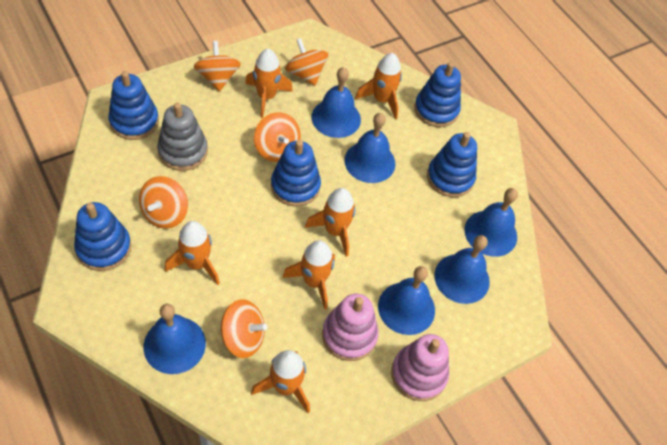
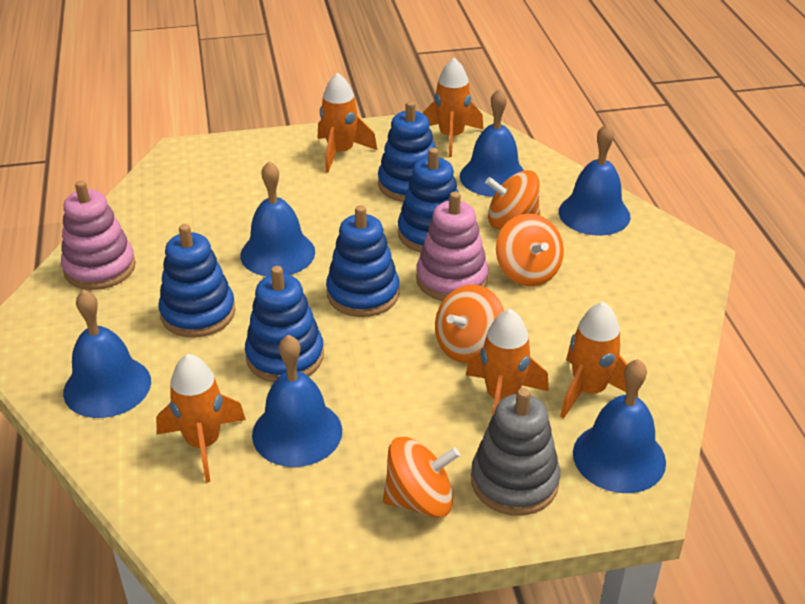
orange rocket: 6 -> 5
orange spinning top: 5 -> 4

